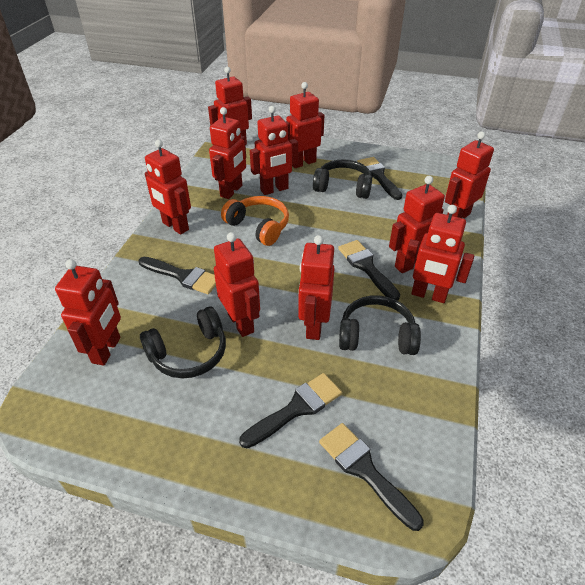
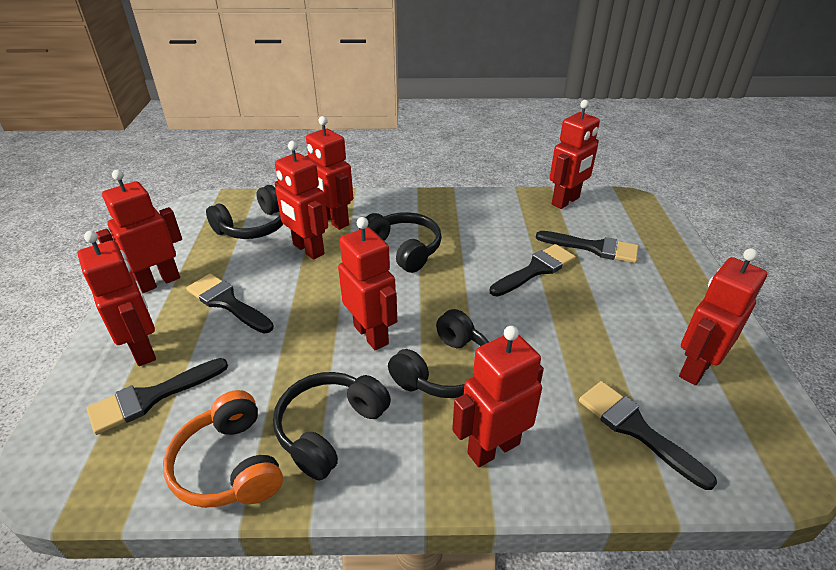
black headphones: 3 -> 4
red robot: 11 -> 8

